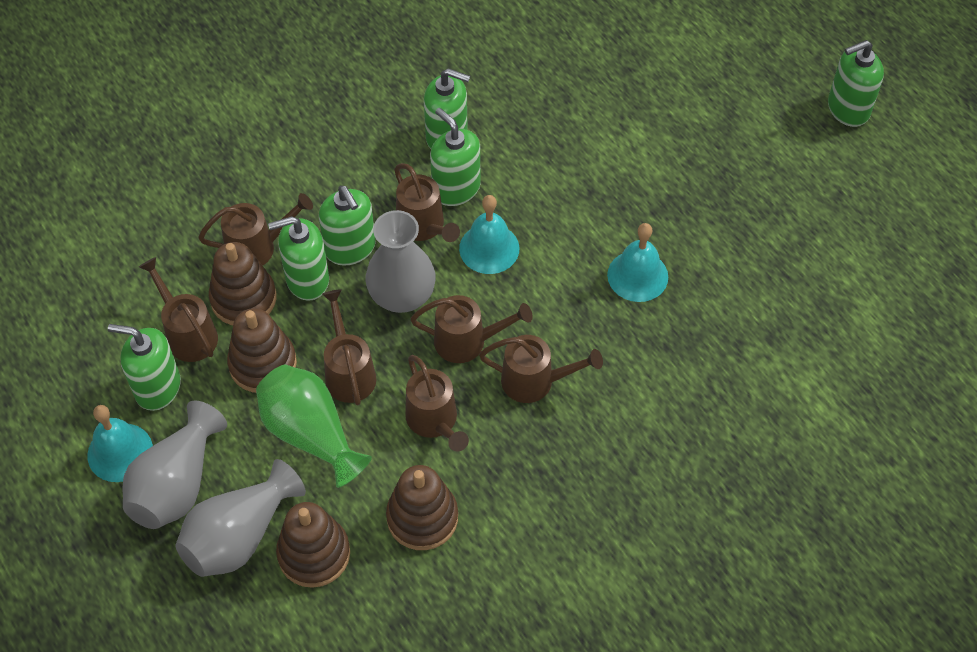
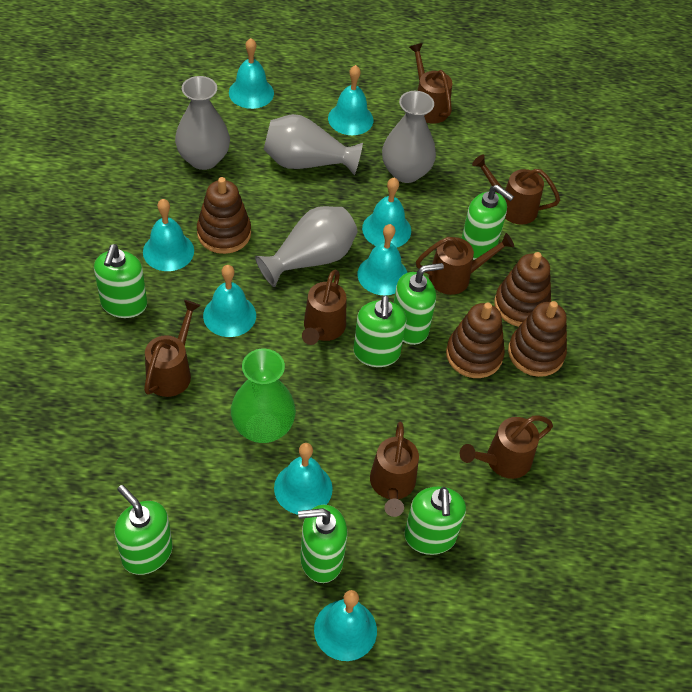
green soap dispenser: 6 -> 7
grey vase: 3 -> 4
turquoise bell: 3 -> 8

